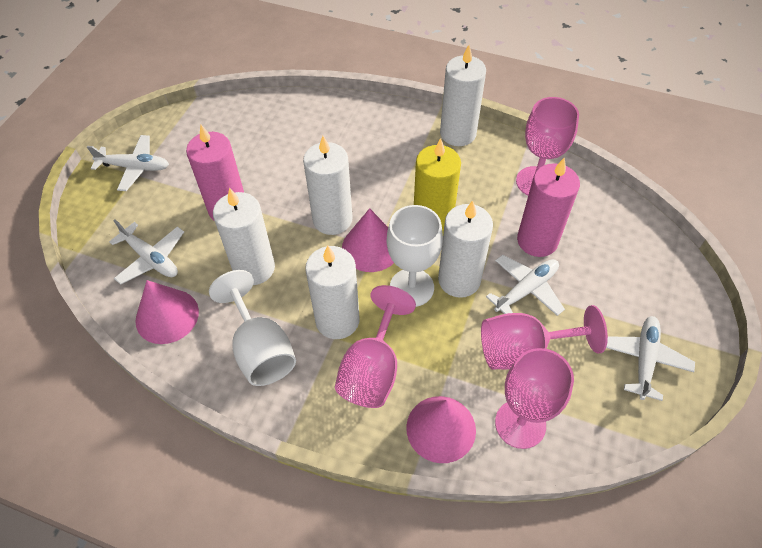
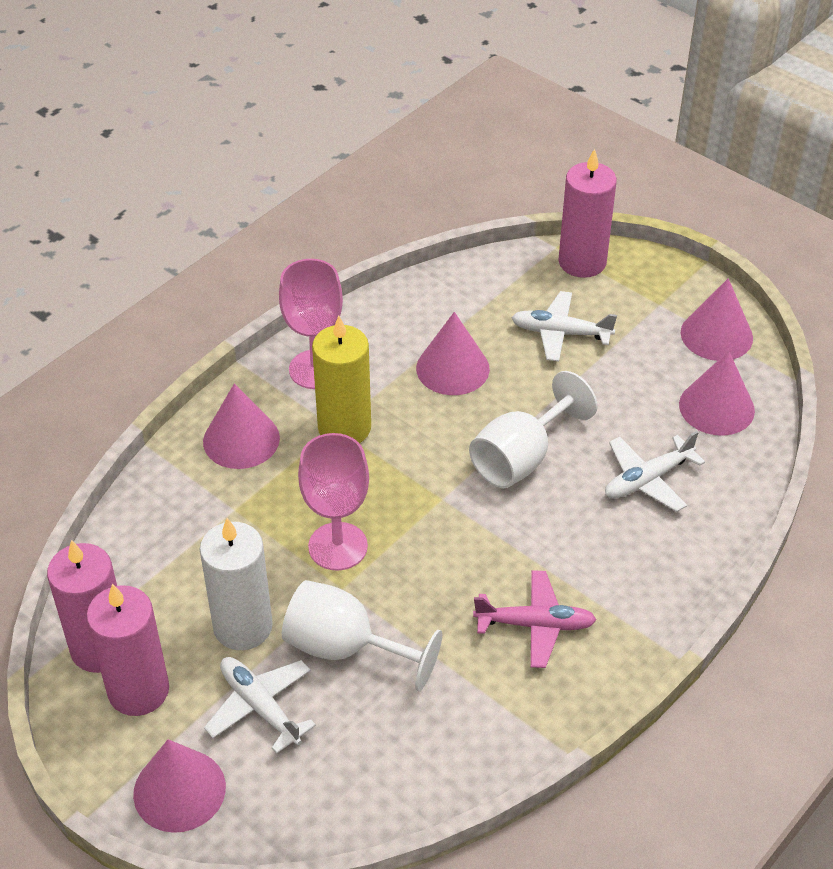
pink candle: 2 -> 3
pink cone: 3 -> 5
pink goblet: 4 -> 2
pink plane: 0 -> 1
white candle: 5 -> 1
white plane: 4 -> 3

